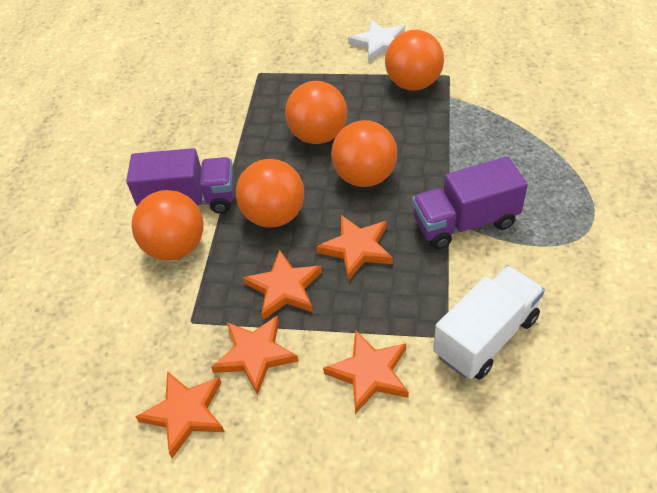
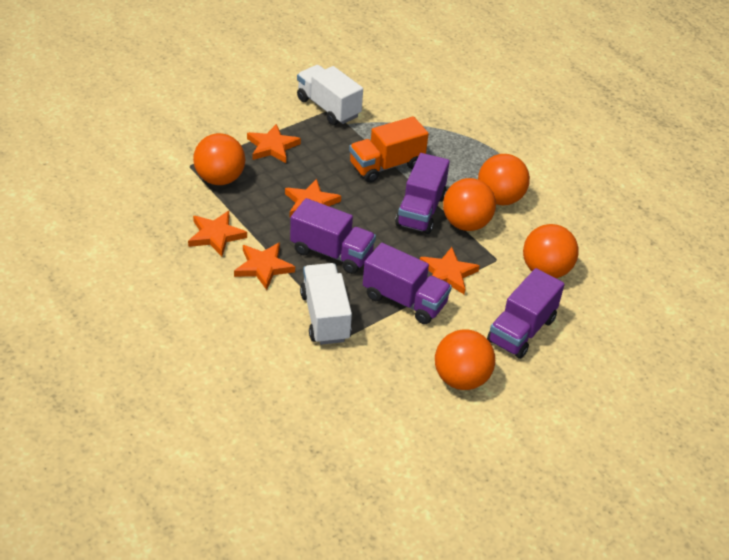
orange truck: 0 -> 1
purple truck: 2 -> 4
white star: 1 -> 0
white truck: 1 -> 2

